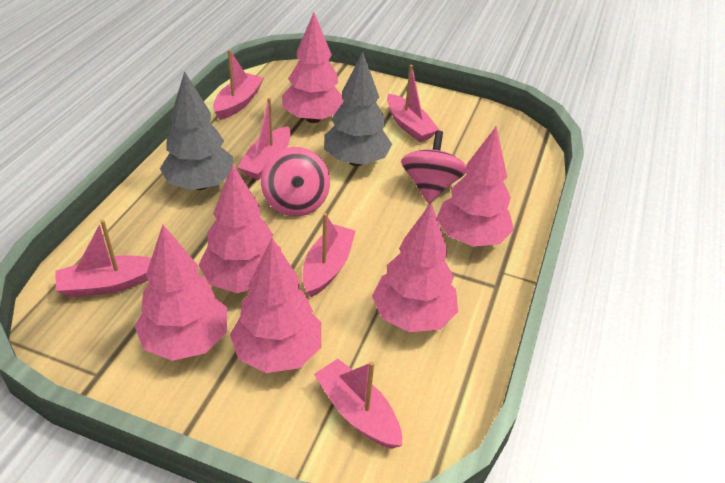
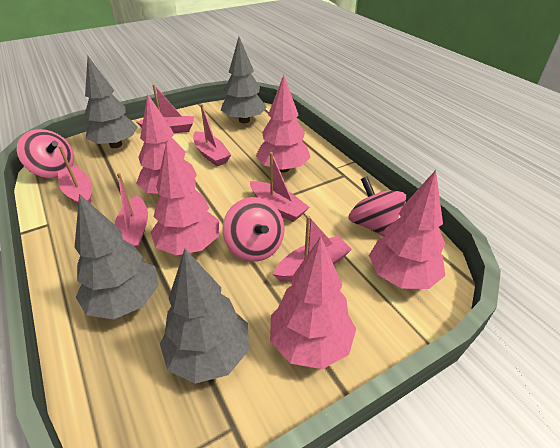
grey tree: 2 -> 4
pink spinning top: 2 -> 3
pink tree: 6 -> 5

